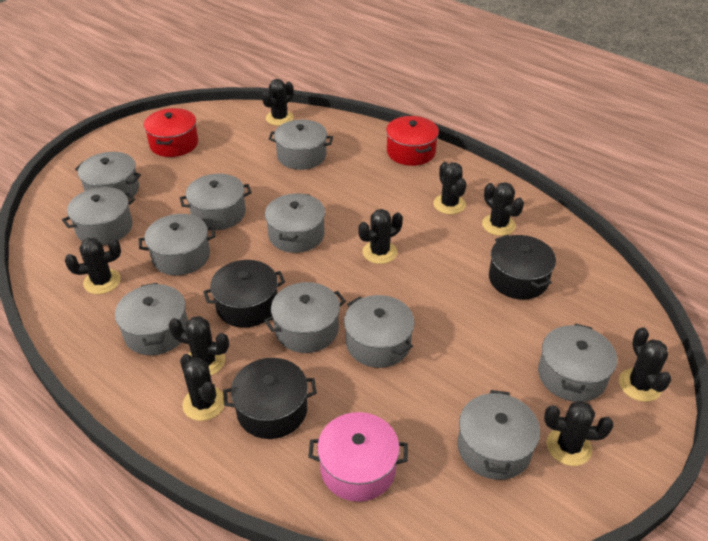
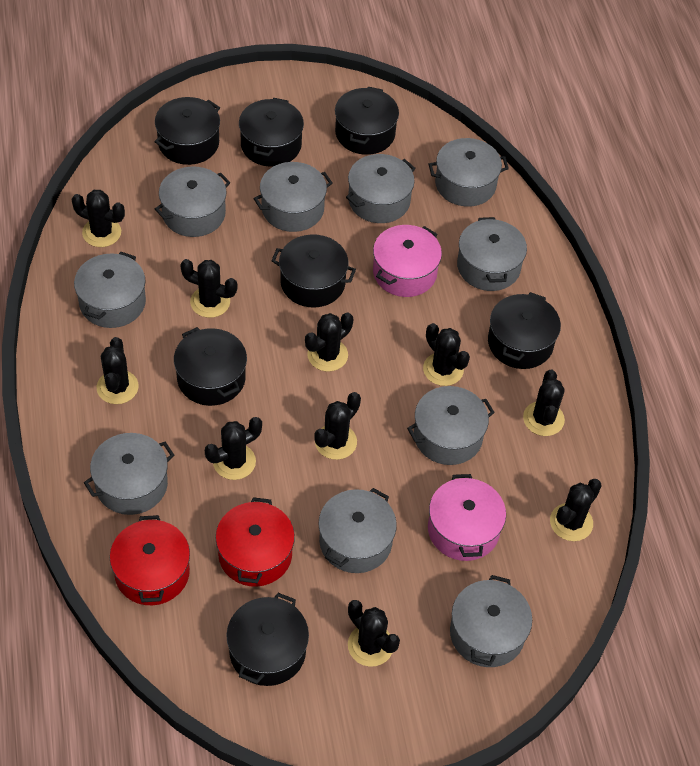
black cactus: 9 -> 10
black pot: 3 -> 7
grey pot: 11 -> 10
pink pot: 1 -> 2

